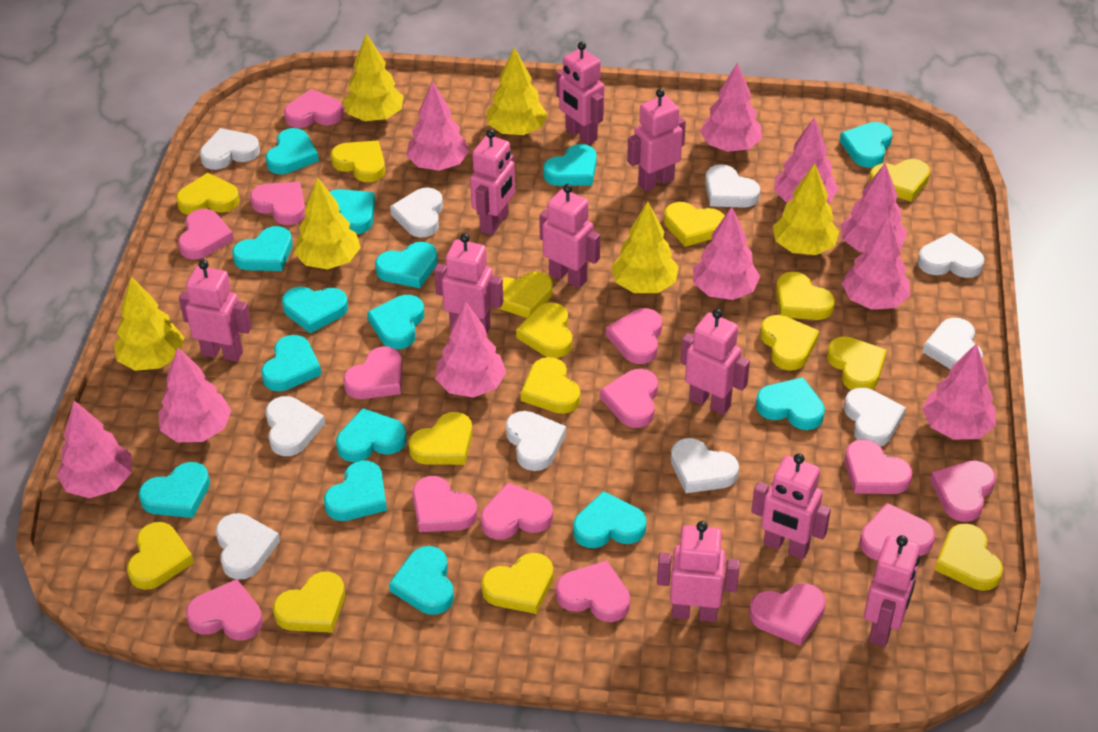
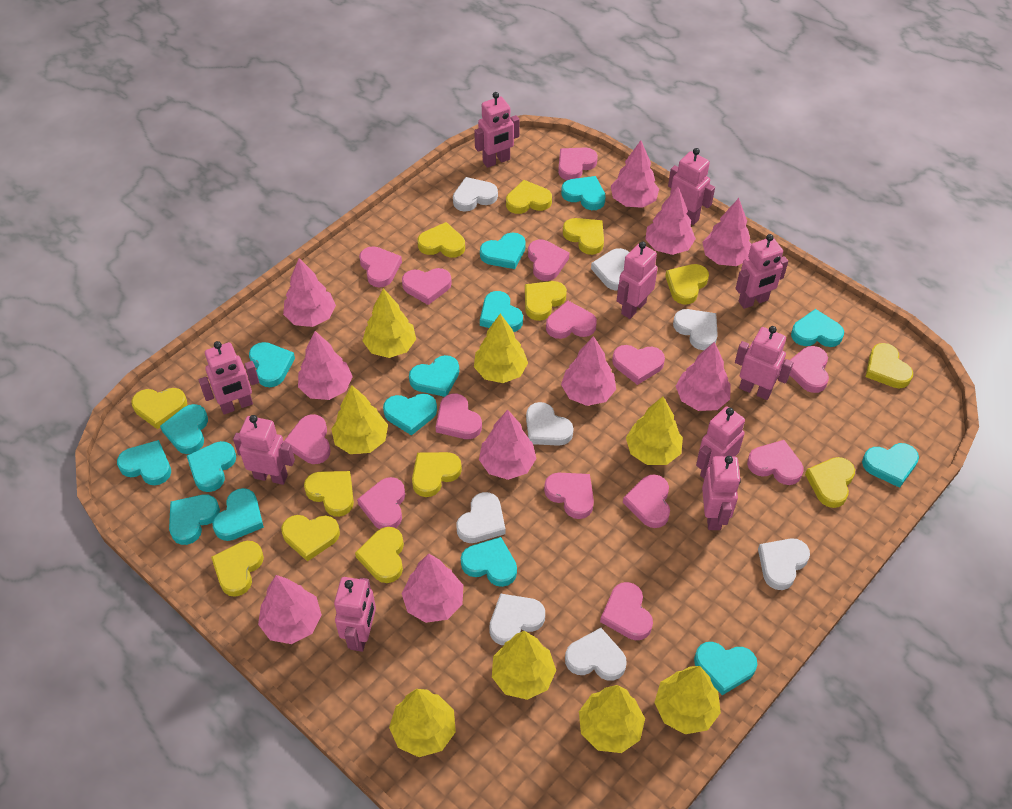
white heart: 10 -> 8
yellow heart: 15 -> 13
yellow tree: 6 -> 8

